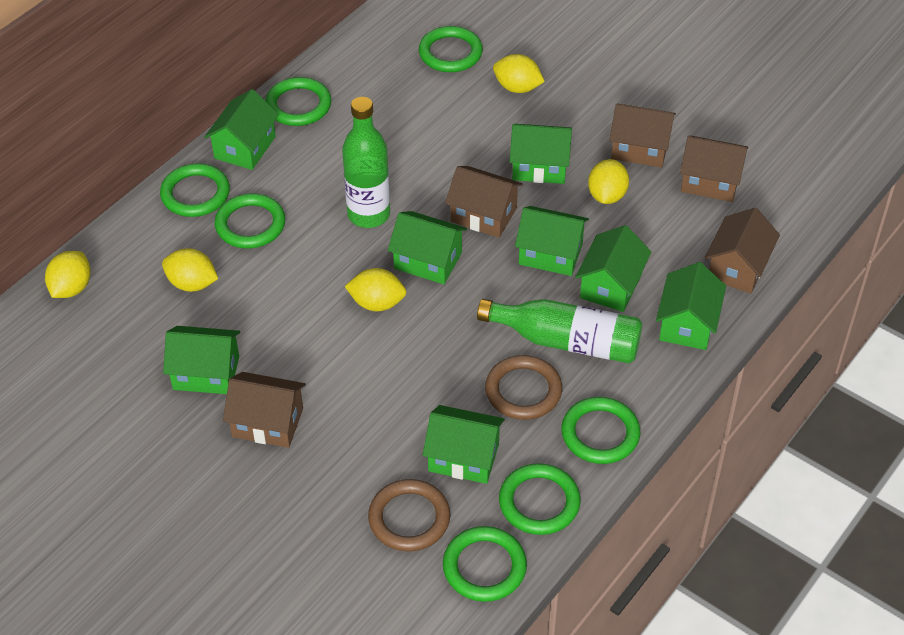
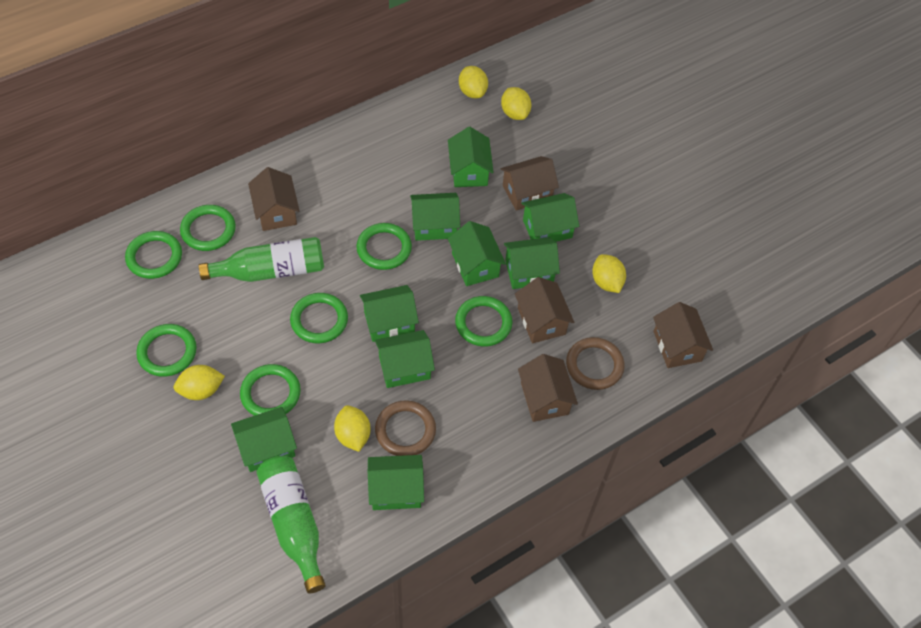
green house: 8 -> 9

